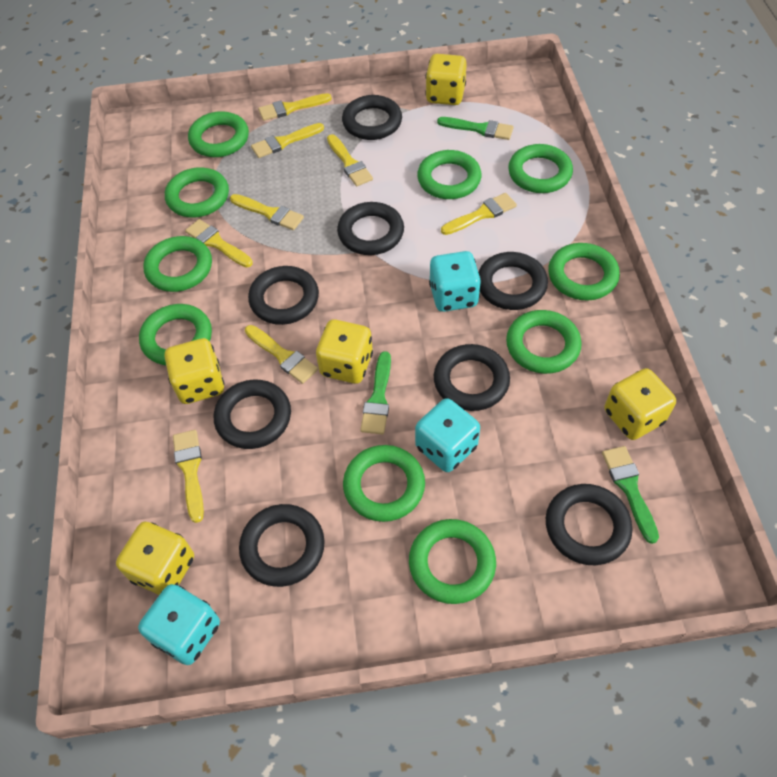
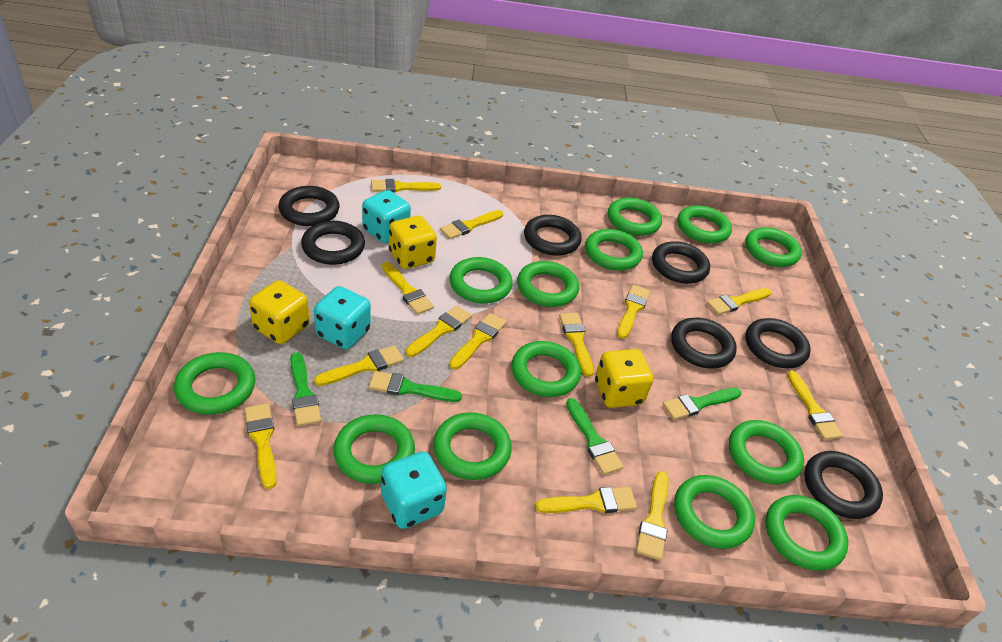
black ring: 8 -> 7
green brush: 3 -> 4
green ring: 10 -> 13
yellow brush: 8 -> 13
yellow dice: 5 -> 3

